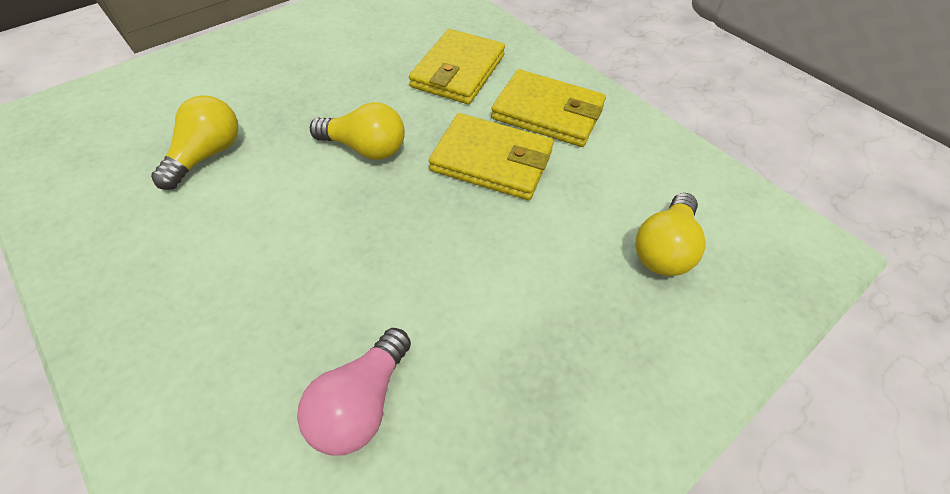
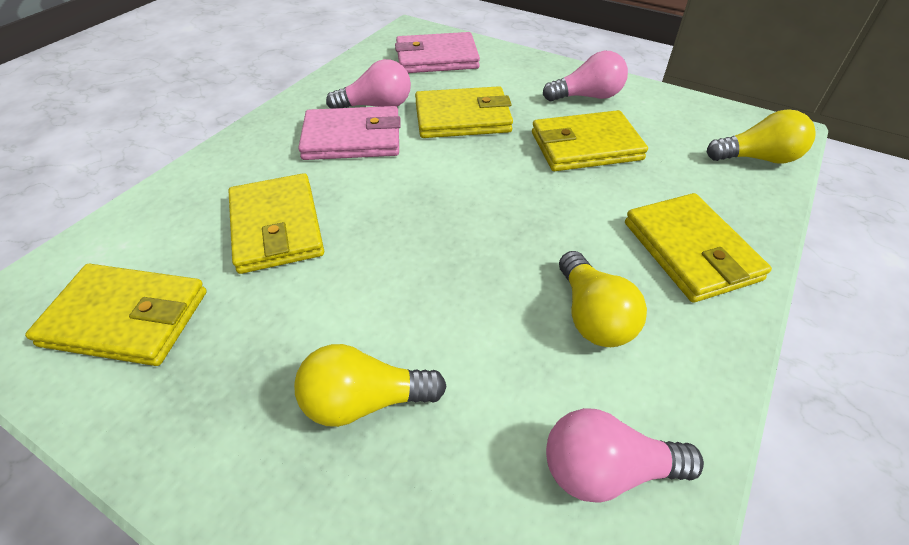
pink light bulb: 1 -> 3
pink wallet: 0 -> 2
yellow wallet: 3 -> 5

